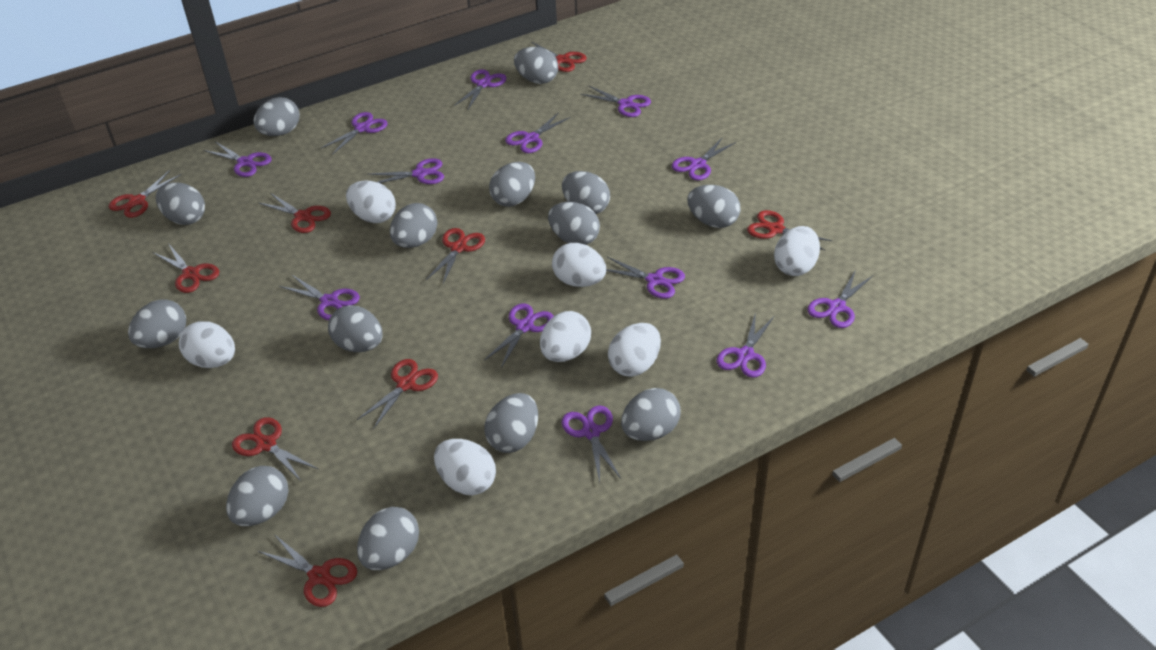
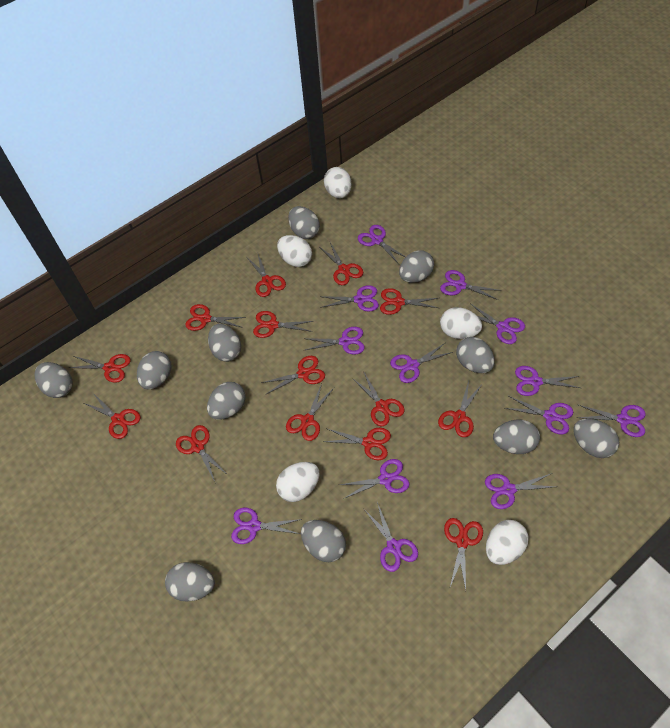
grey egg: 14 -> 11
red scissors: 9 -> 14
white egg: 7 -> 5

